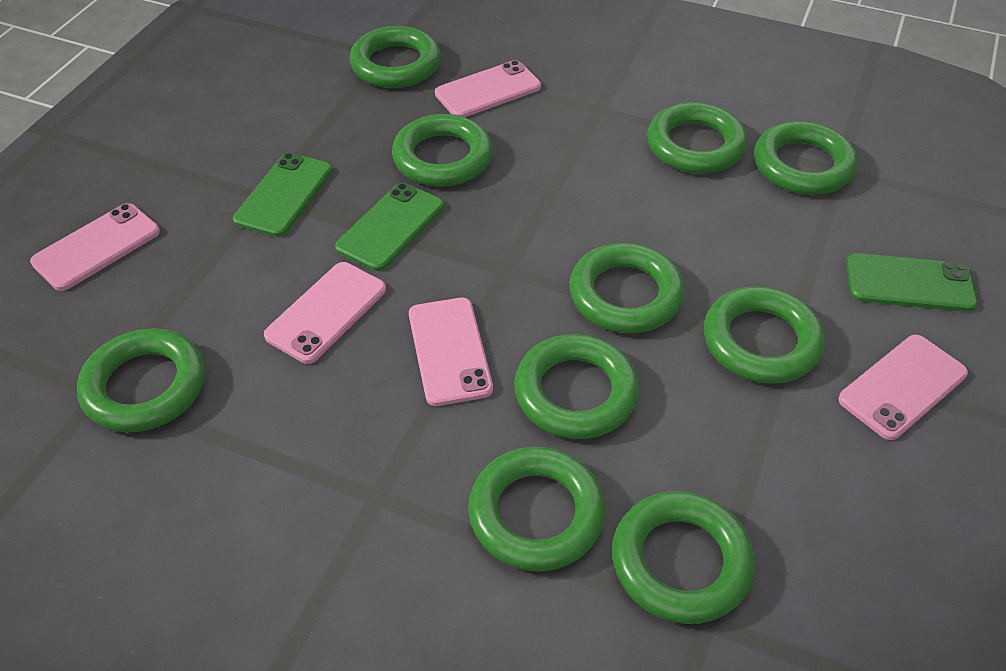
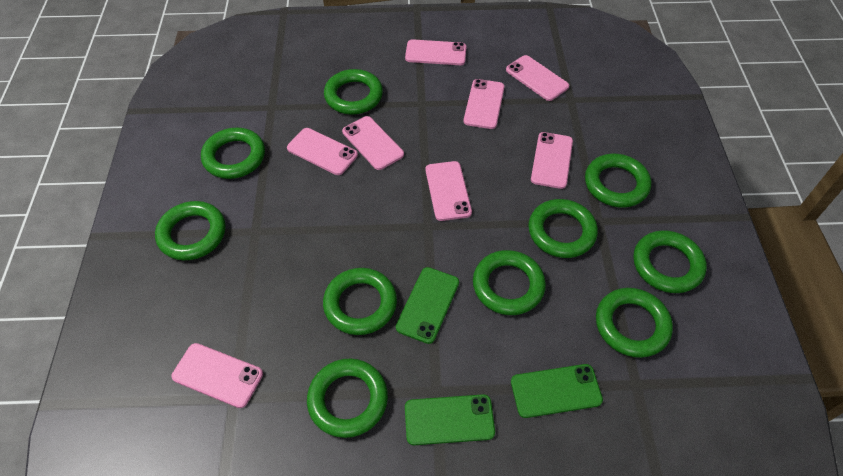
pink phone: 5 -> 8

